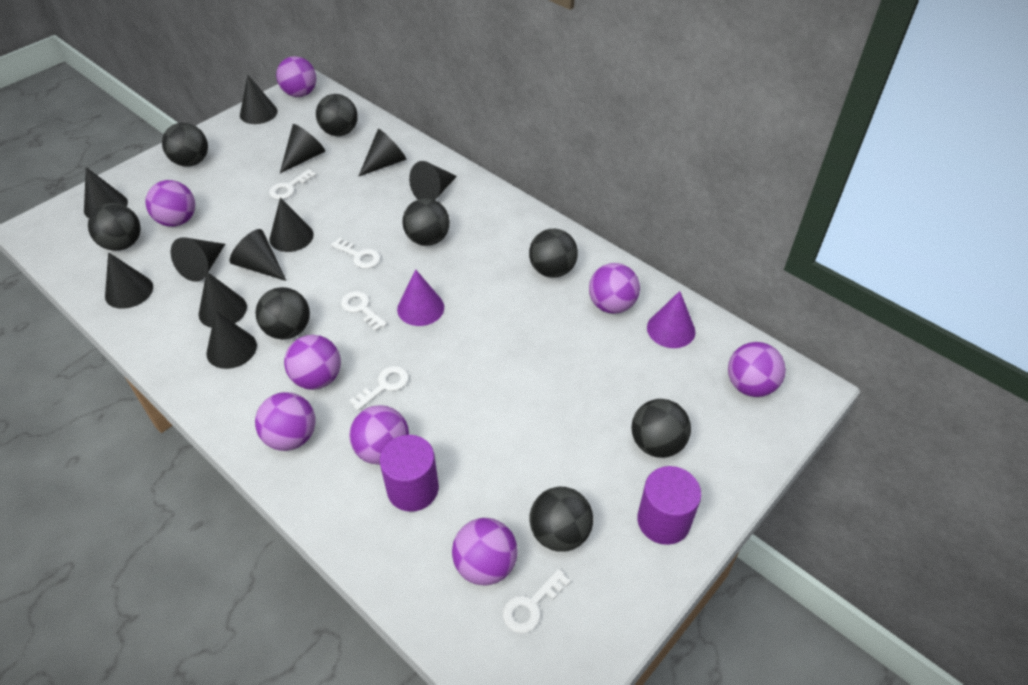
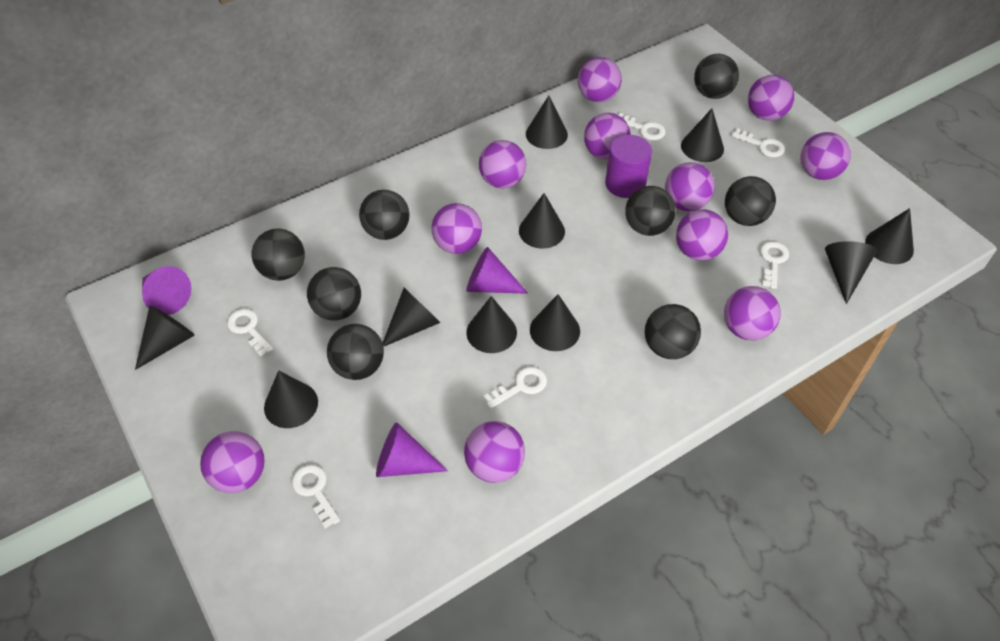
black cone: 11 -> 10
purple ball: 8 -> 11
purple cone: 2 -> 3
purple cylinder: 2 -> 1
white key: 5 -> 6

